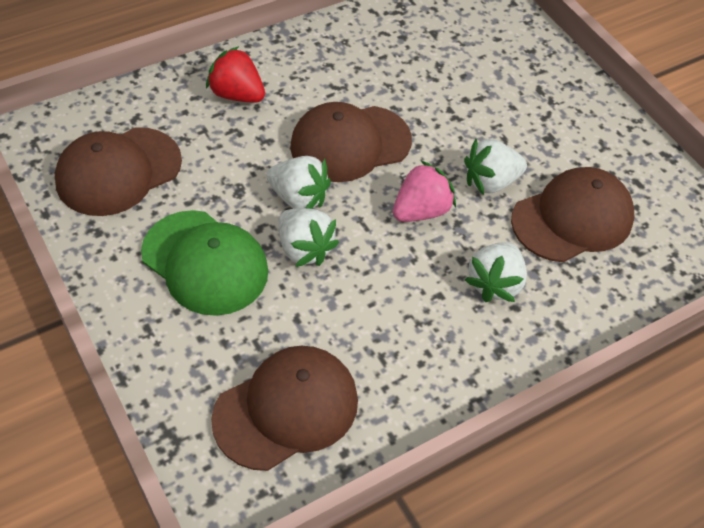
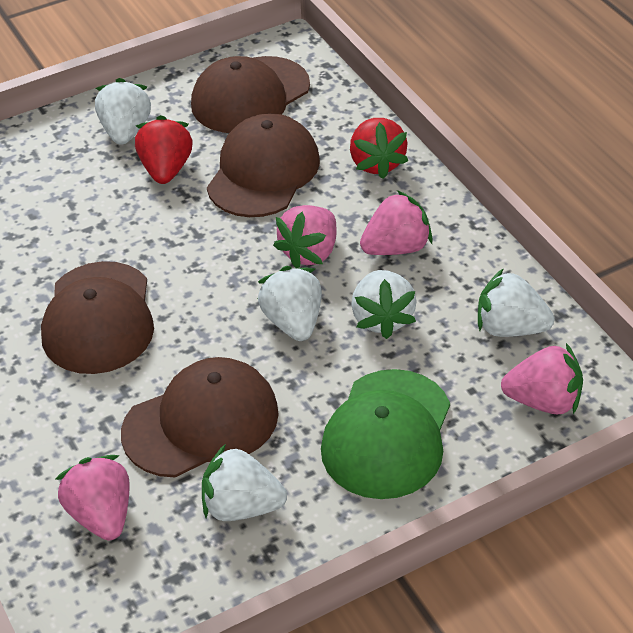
pink strawberry: 1 -> 4
red strawberry: 1 -> 2
white strawberry: 4 -> 5

